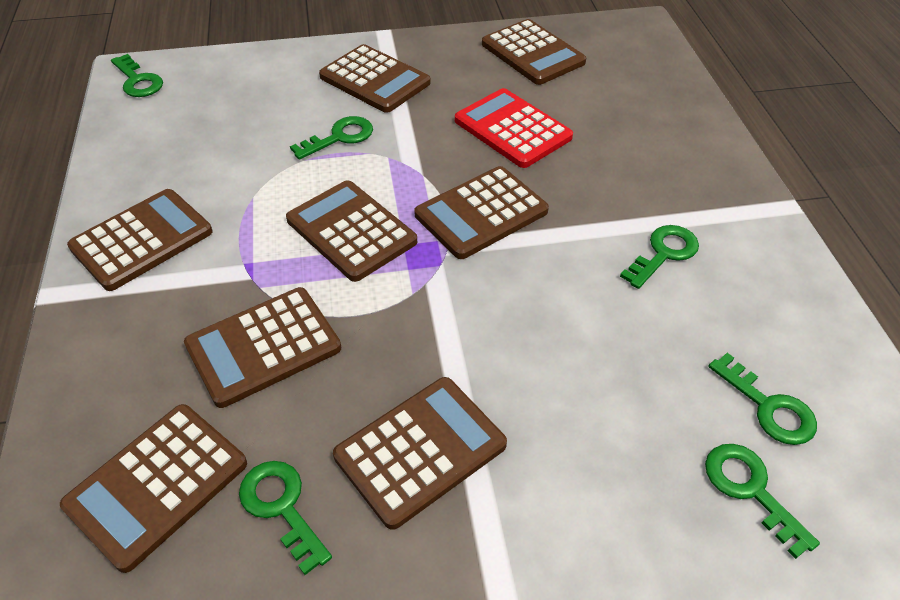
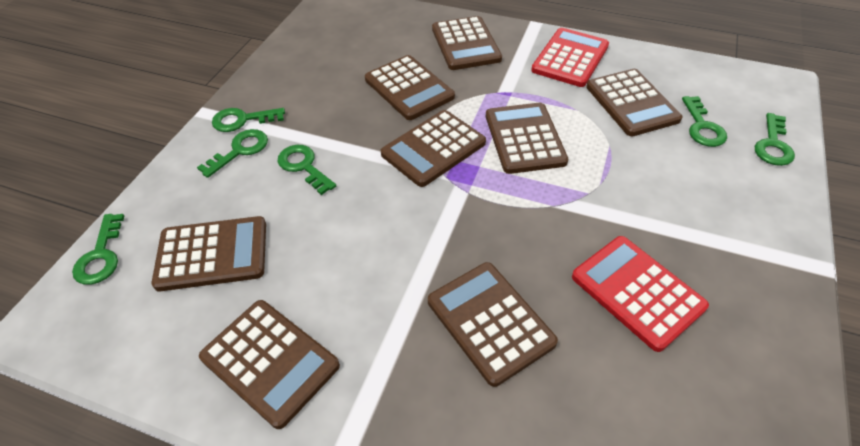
red calculator: 1 -> 2

